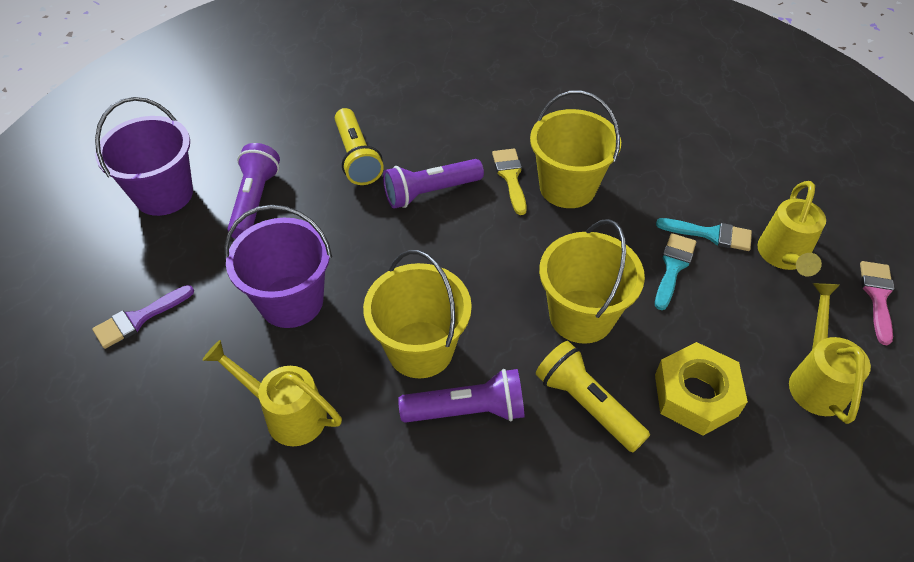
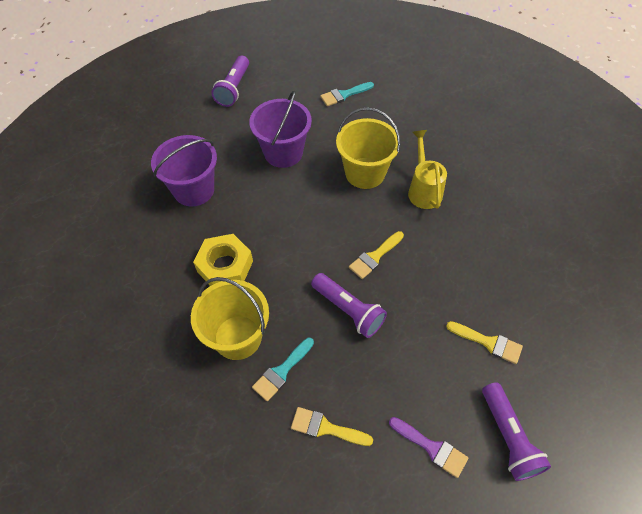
pink brush: 1 -> 0
yellow brush: 1 -> 3
yellow bucket: 3 -> 2
yellow flashlight: 2 -> 0
yellow watering can: 3 -> 1

